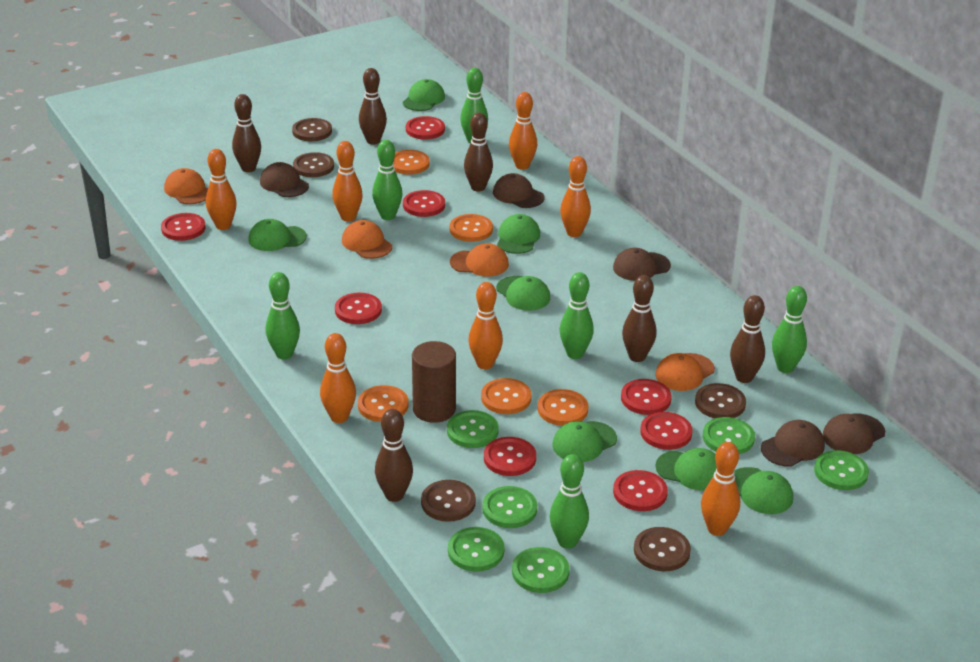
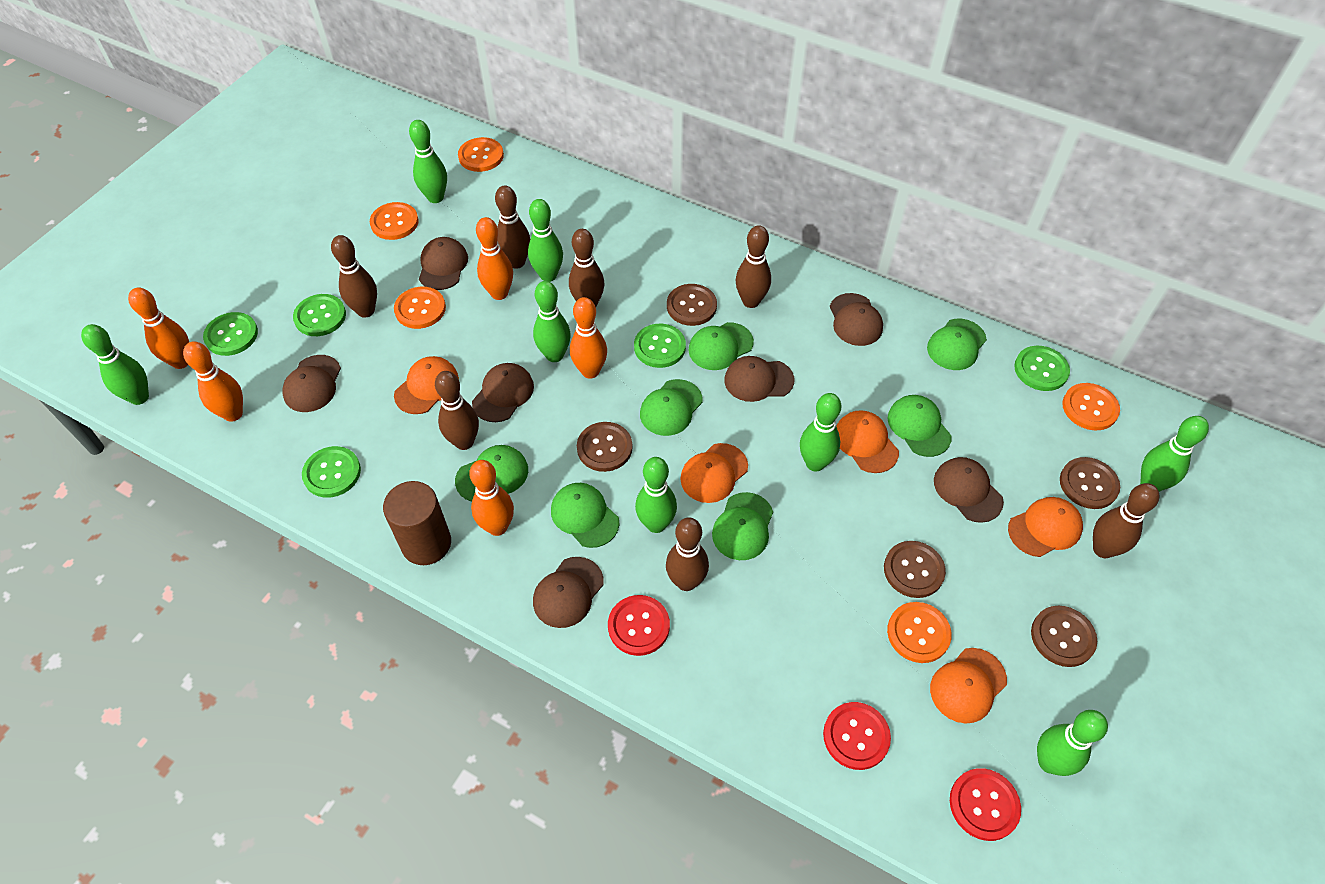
brown bowling pin: 6 -> 7
brown cap: 5 -> 7
green bowling pin: 6 -> 8
green button: 6 -> 5
orange bowling pin: 7 -> 5
orange cap: 4 -> 5
red button: 8 -> 3

